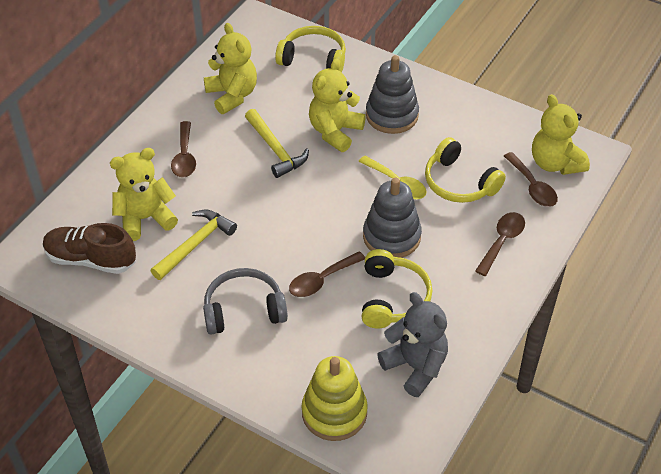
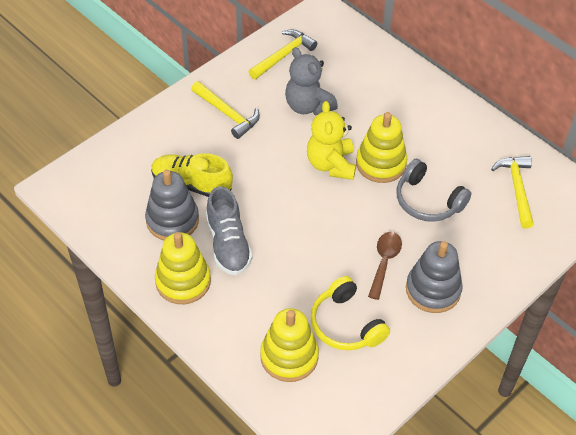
brown shoe: 1 -> 0
brown spoon: 4 -> 1
grey shoe: 0 -> 1
yellow hammer: 2 -> 3
yellow headphones: 3 -> 1
yellow shoe: 0 -> 1
yellow spoon: 1 -> 0
yellow stacking toy: 1 -> 3
yellow teddy bear: 4 -> 1

